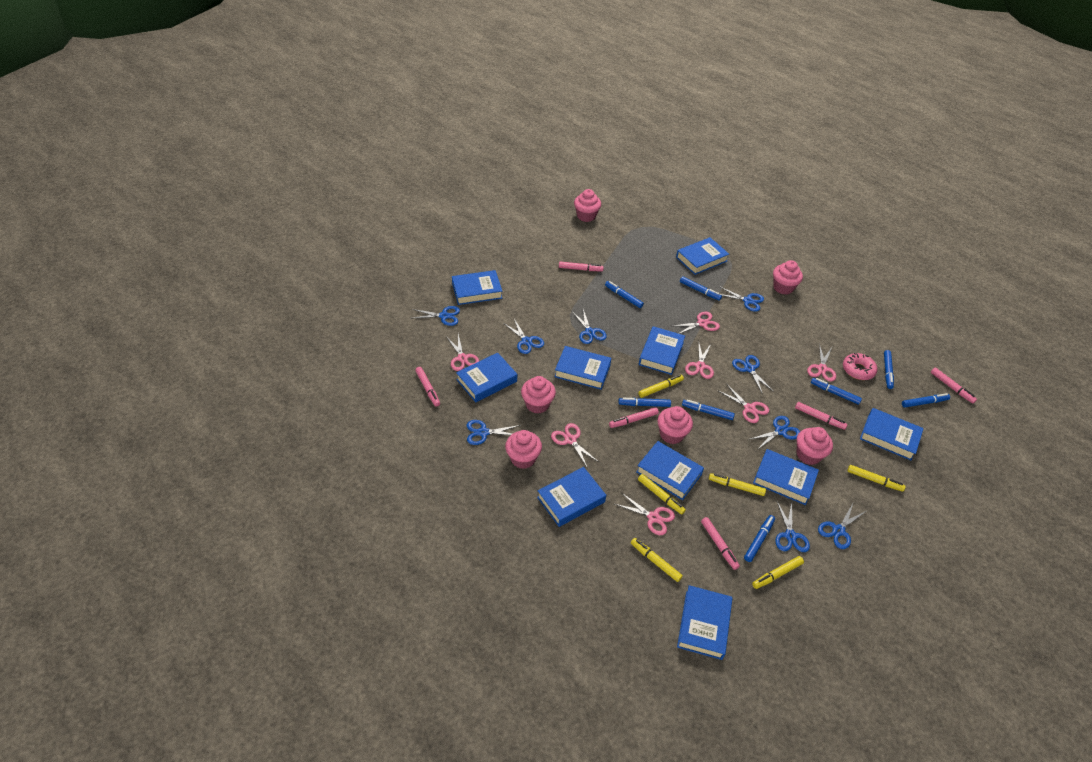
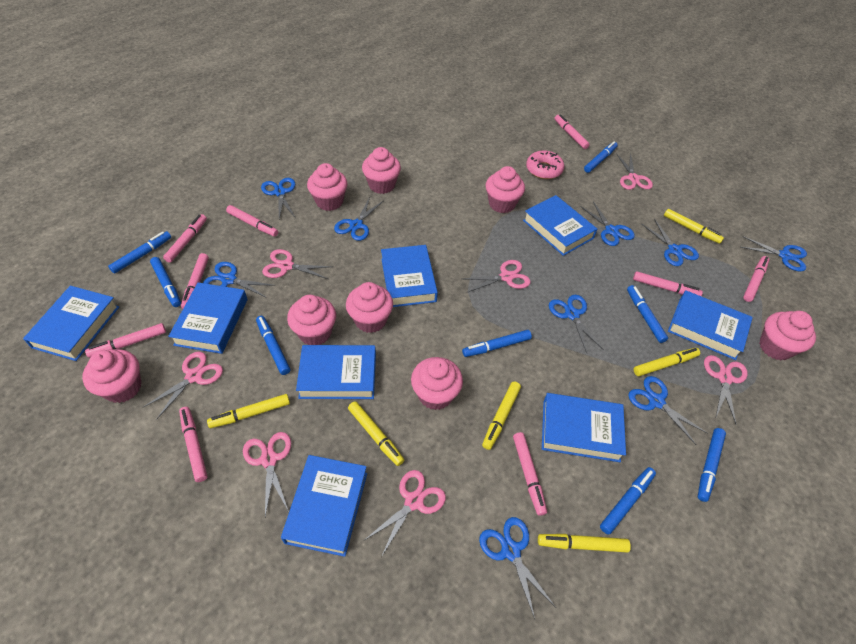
blue book: 10 -> 8
pink cupcake: 6 -> 8
pink marker: 6 -> 9

